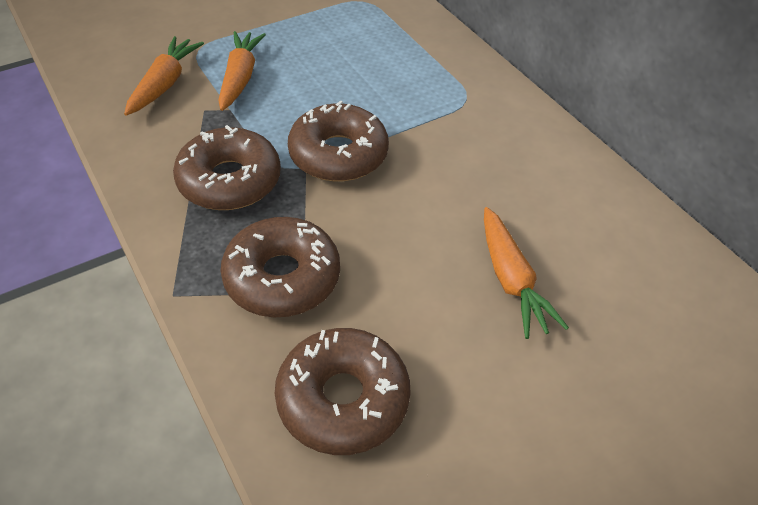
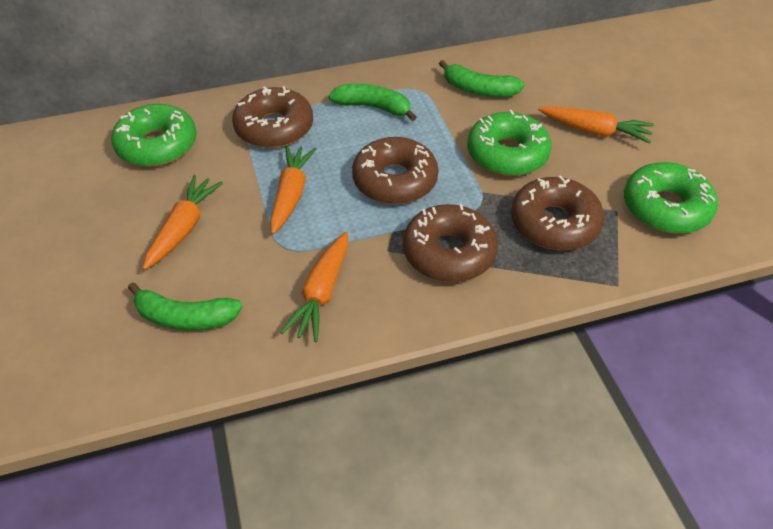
green banana: 0 -> 3
green donut: 0 -> 3
orange carrot: 3 -> 4

